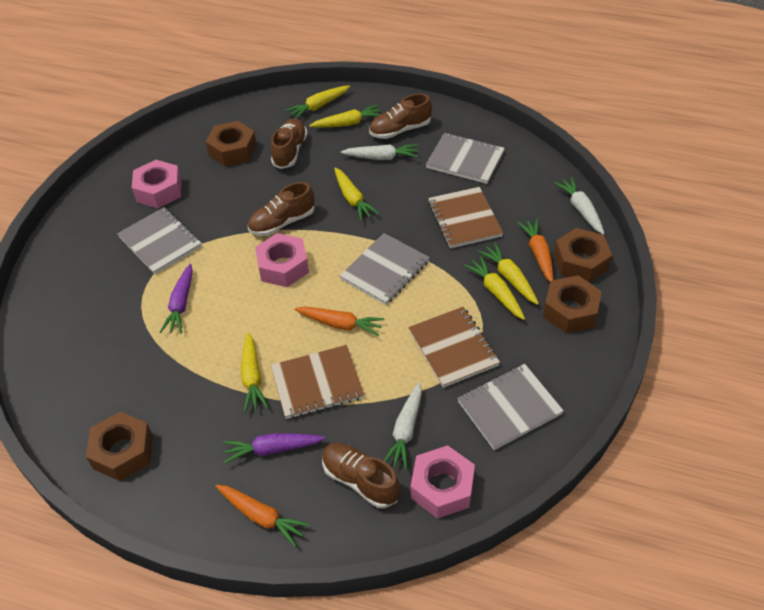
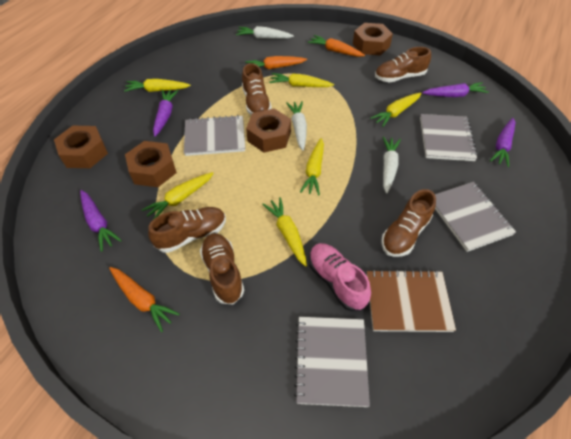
brown notebook: 3 -> 1
brown shoe: 4 -> 5
pink nut: 3 -> 0
pink shoe: 0 -> 1
purple carrot: 2 -> 4

